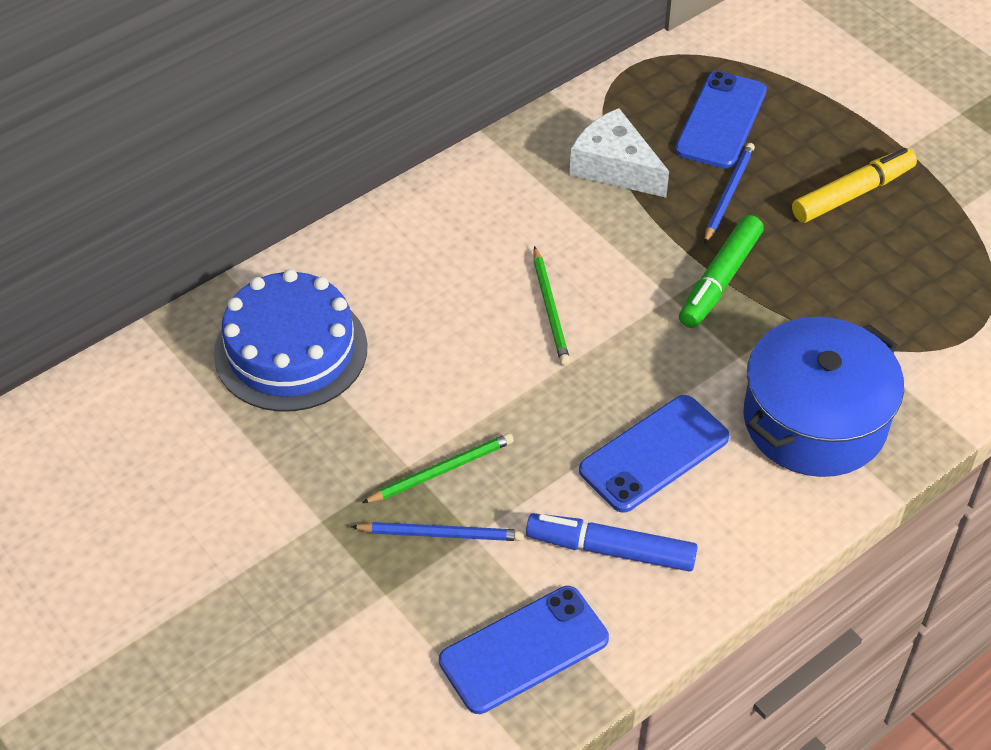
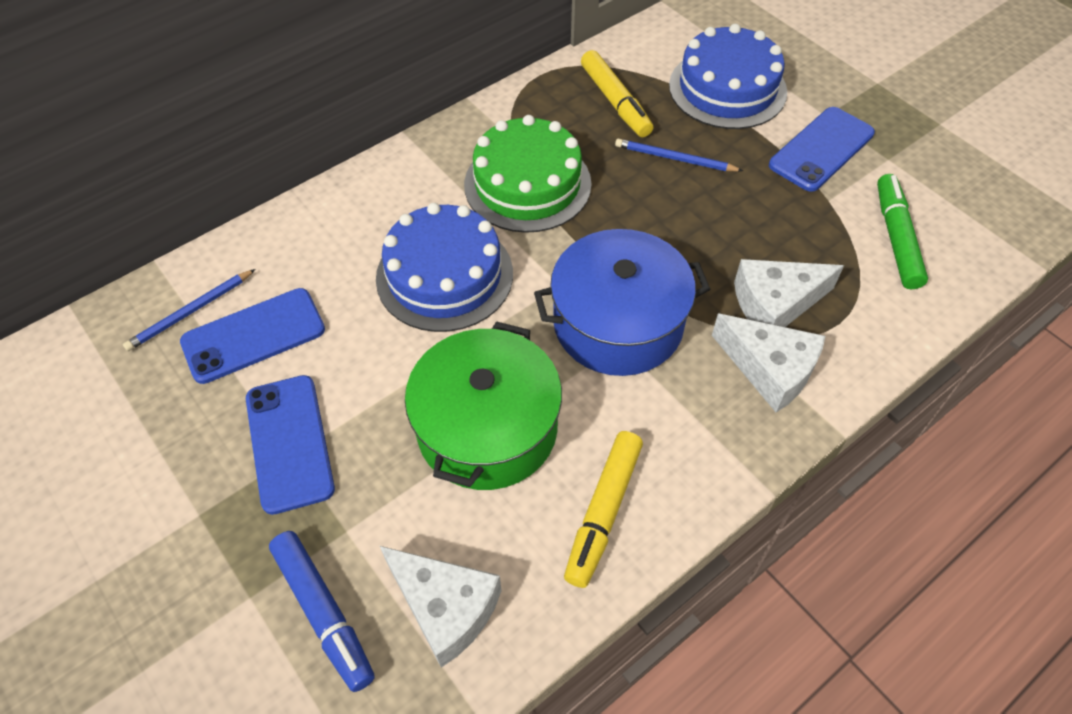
blue cake: 1 -> 2
green cake: 0 -> 1
green pencil: 2 -> 0
green pot: 0 -> 1
white cheese: 1 -> 3
yellow marker: 1 -> 2

